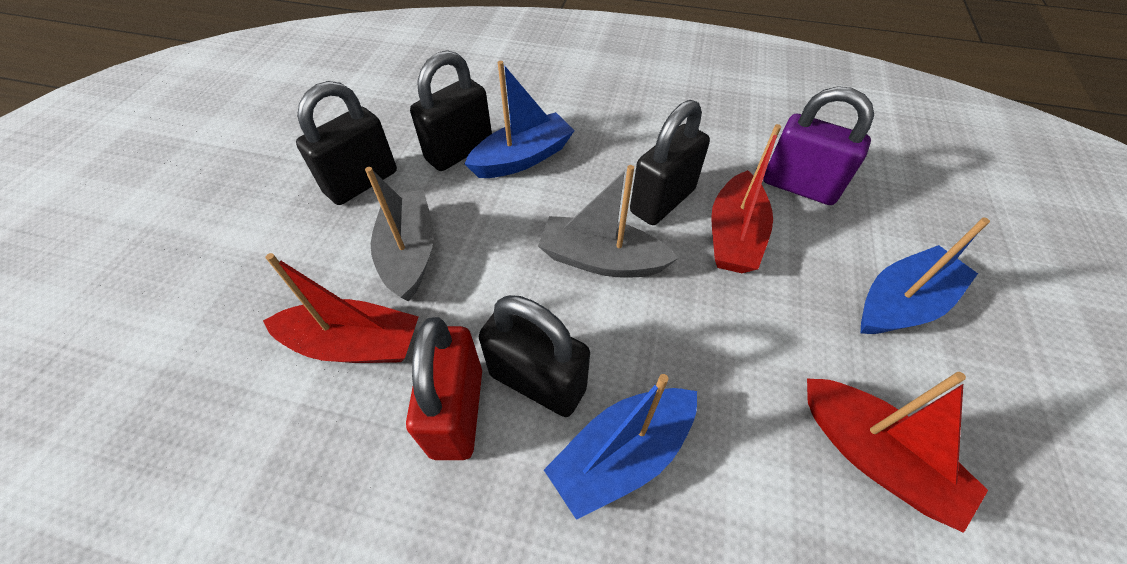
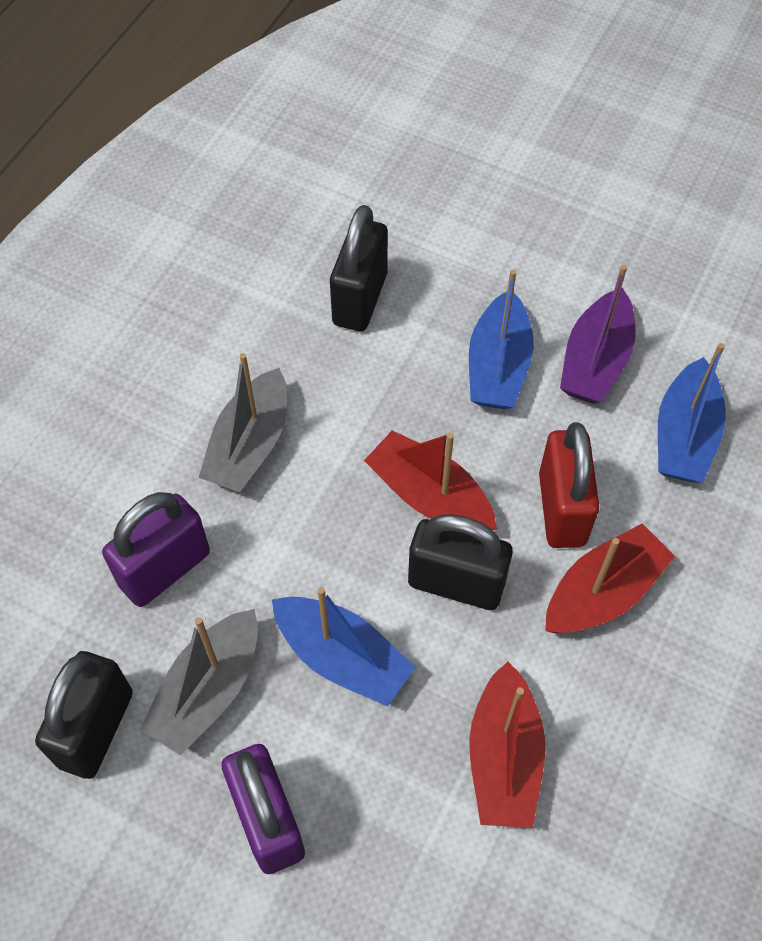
black padlock: 4 -> 3
purple boat: 0 -> 1
purple padlock: 1 -> 2

